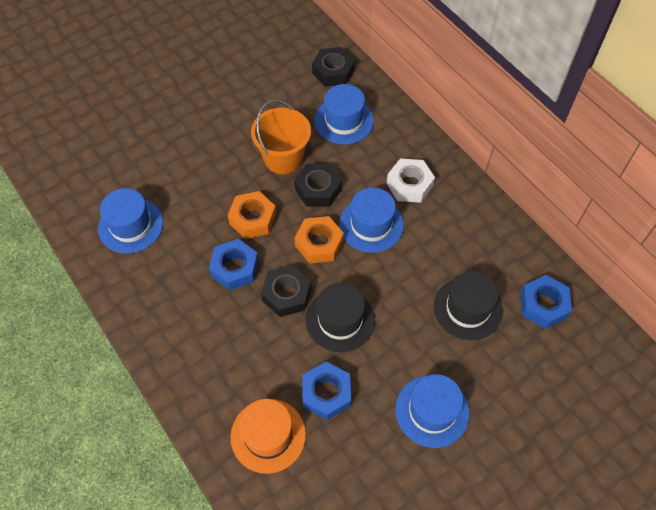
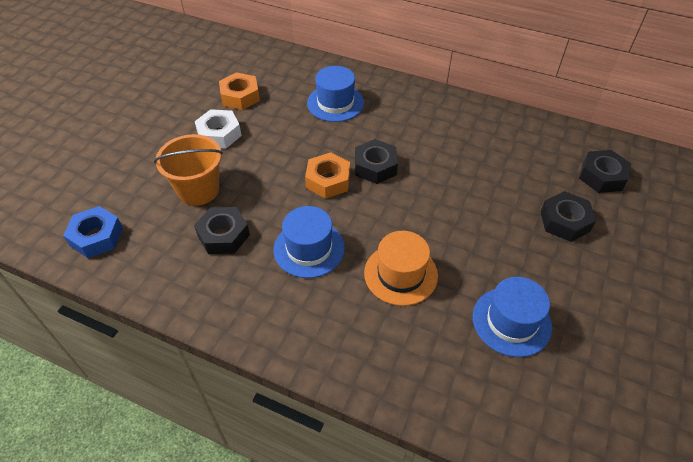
black hat: 2 -> 0
black nut: 3 -> 4
blue hat: 4 -> 3
blue nut: 3 -> 1

